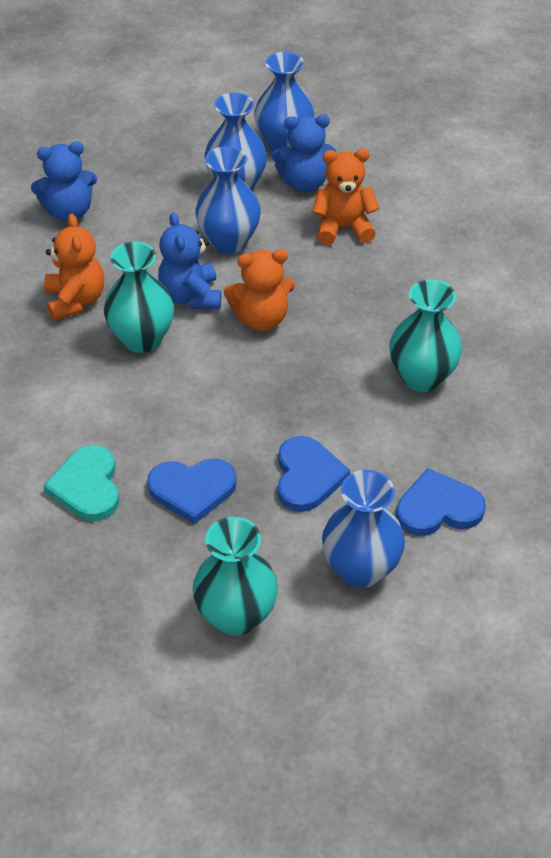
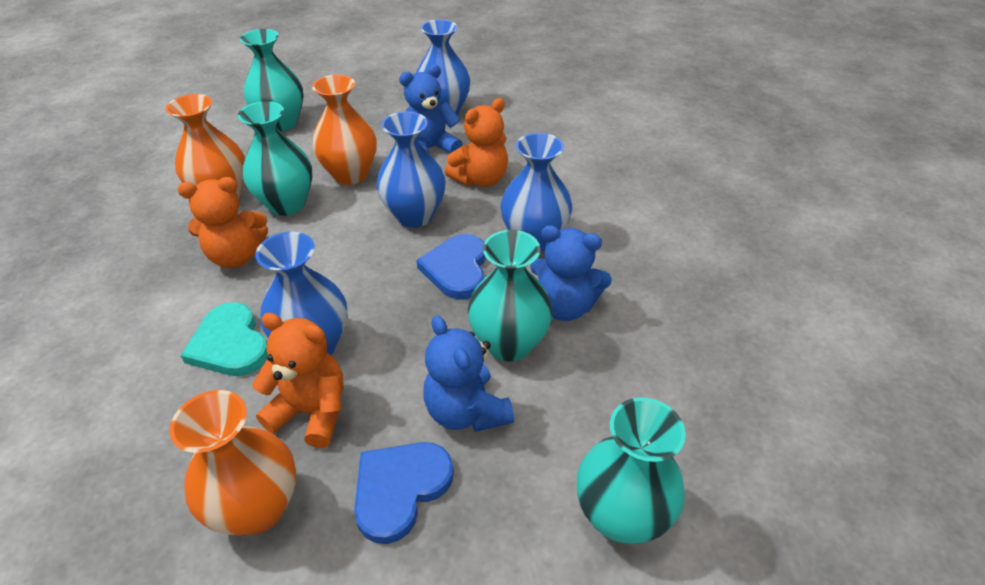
blue heart: 3 -> 2
orange vase: 0 -> 3
turquoise vase: 3 -> 4

